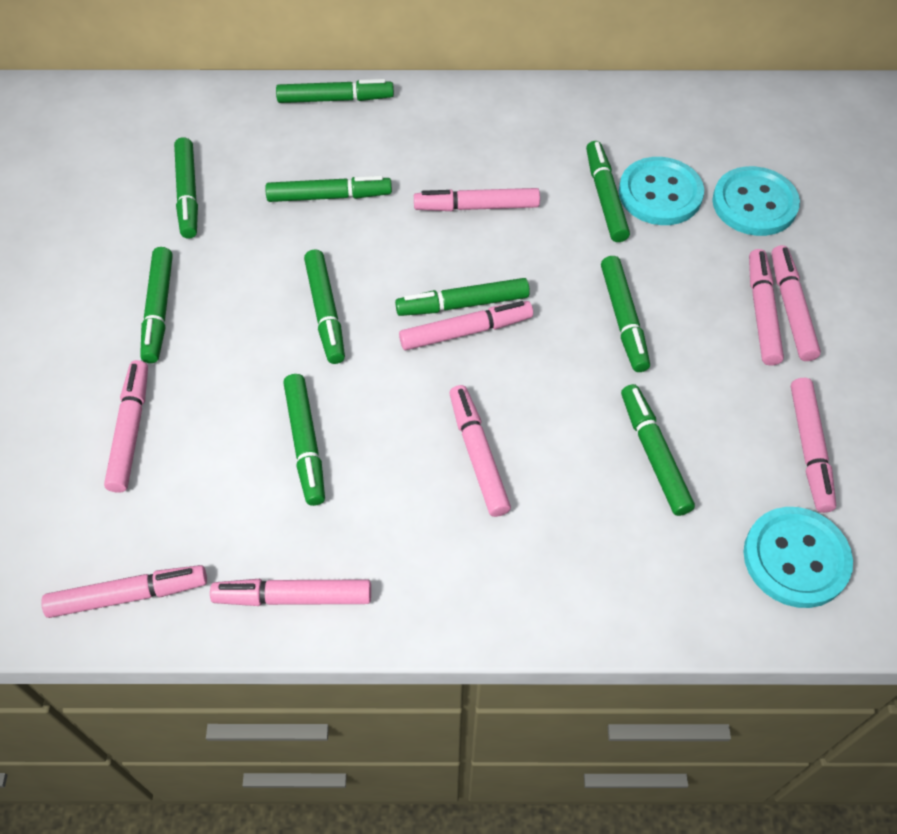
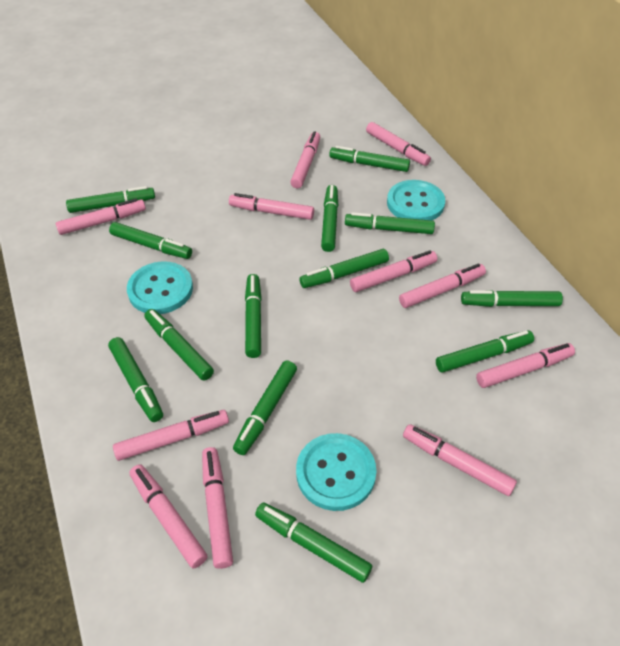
green marker: 10 -> 13
pink marker: 9 -> 11

